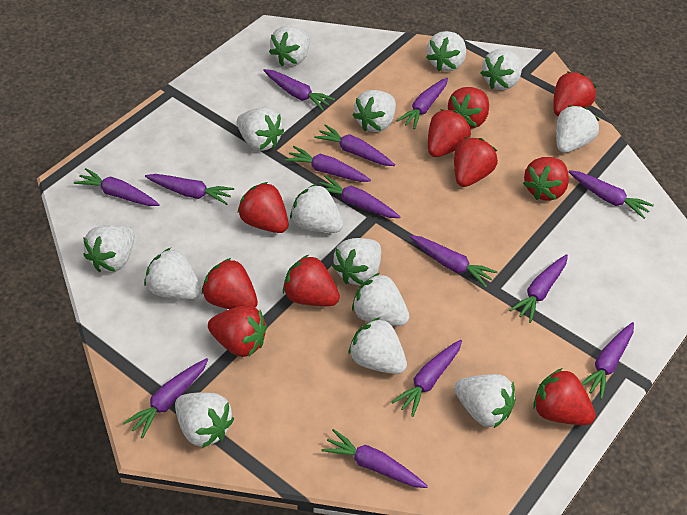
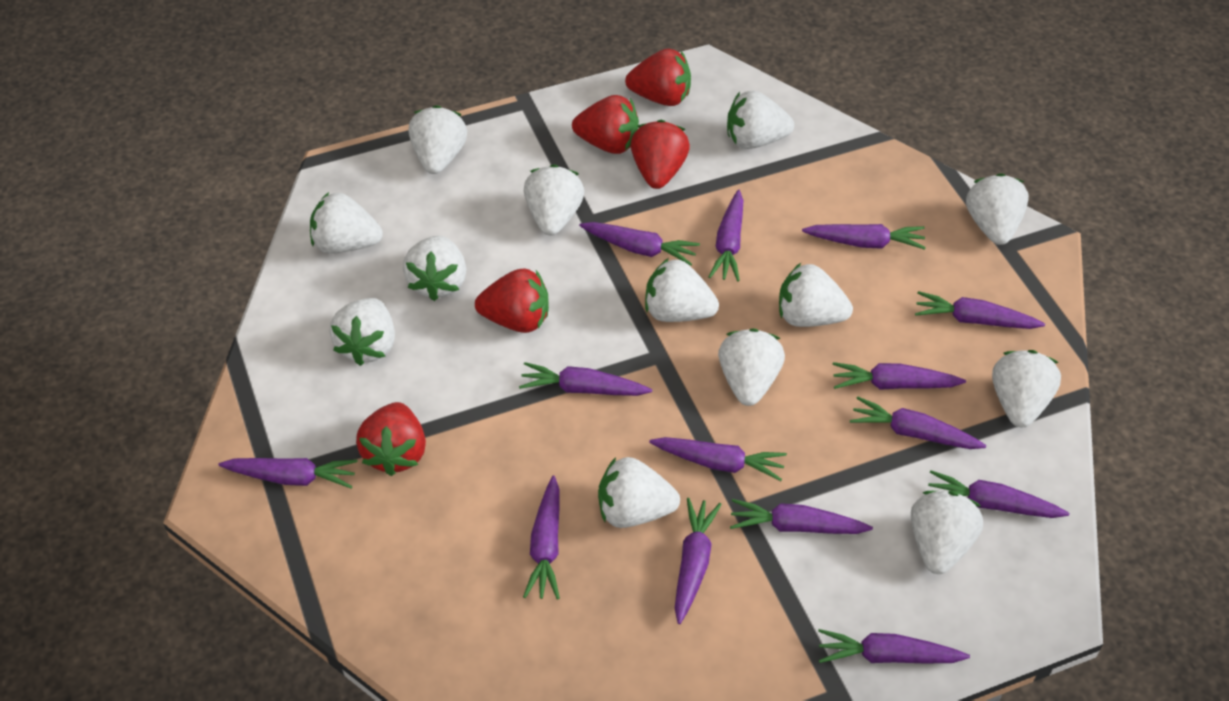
red strawberry: 10 -> 5
white strawberry: 14 -> 13

